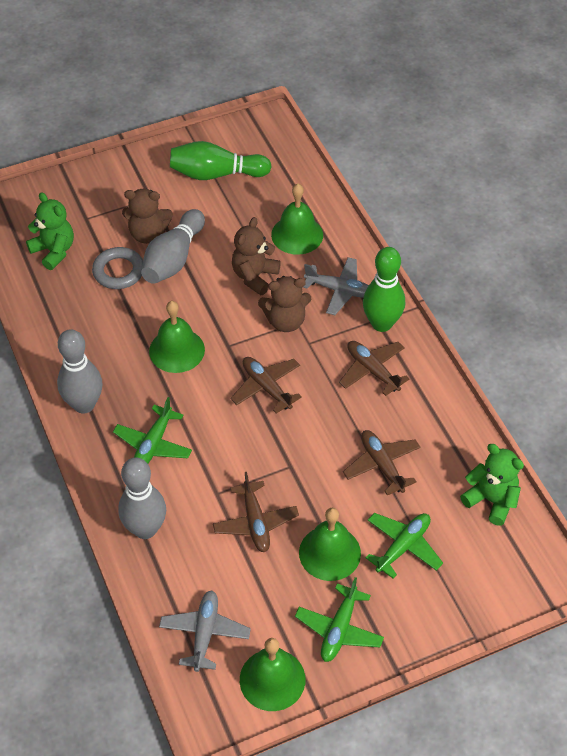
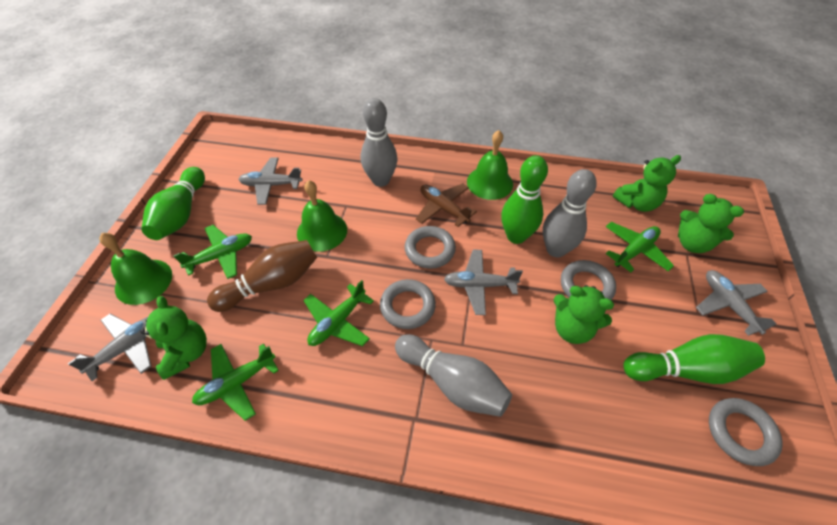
brown bowling pin: 0 -> 1
brown plane: 4 -> 1
brown teddy bear: 3 -> 0
green bell: 4 -> 3
green bowling pin: 2 -> 3
green plane: 3 -> 4
green teddy bear: 2 -> 4
grey plane: 2 -> 4
grey ring: 1 -> 4

